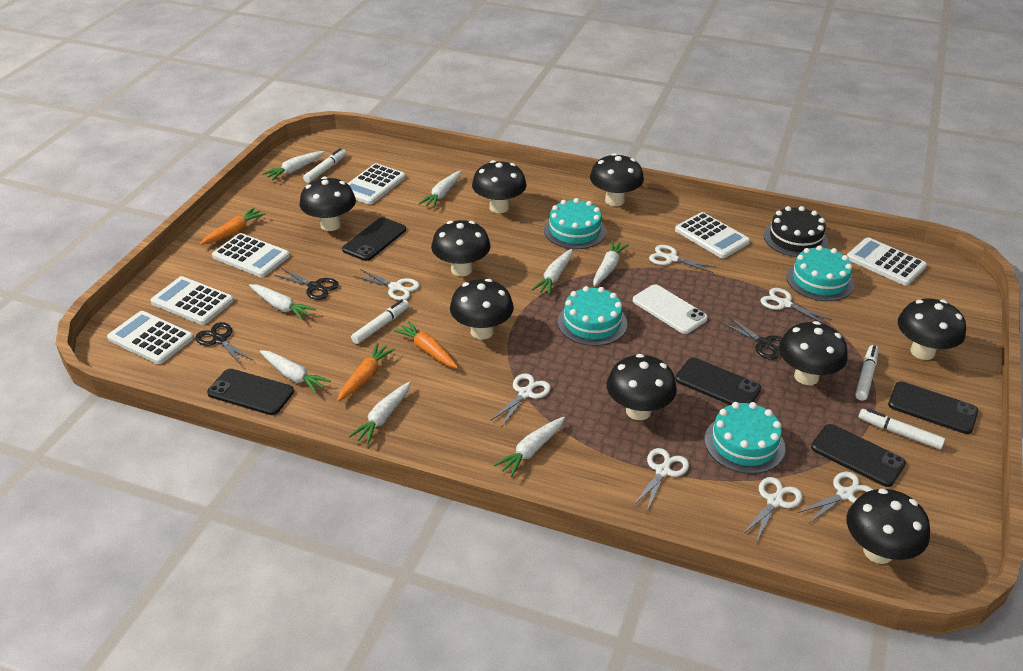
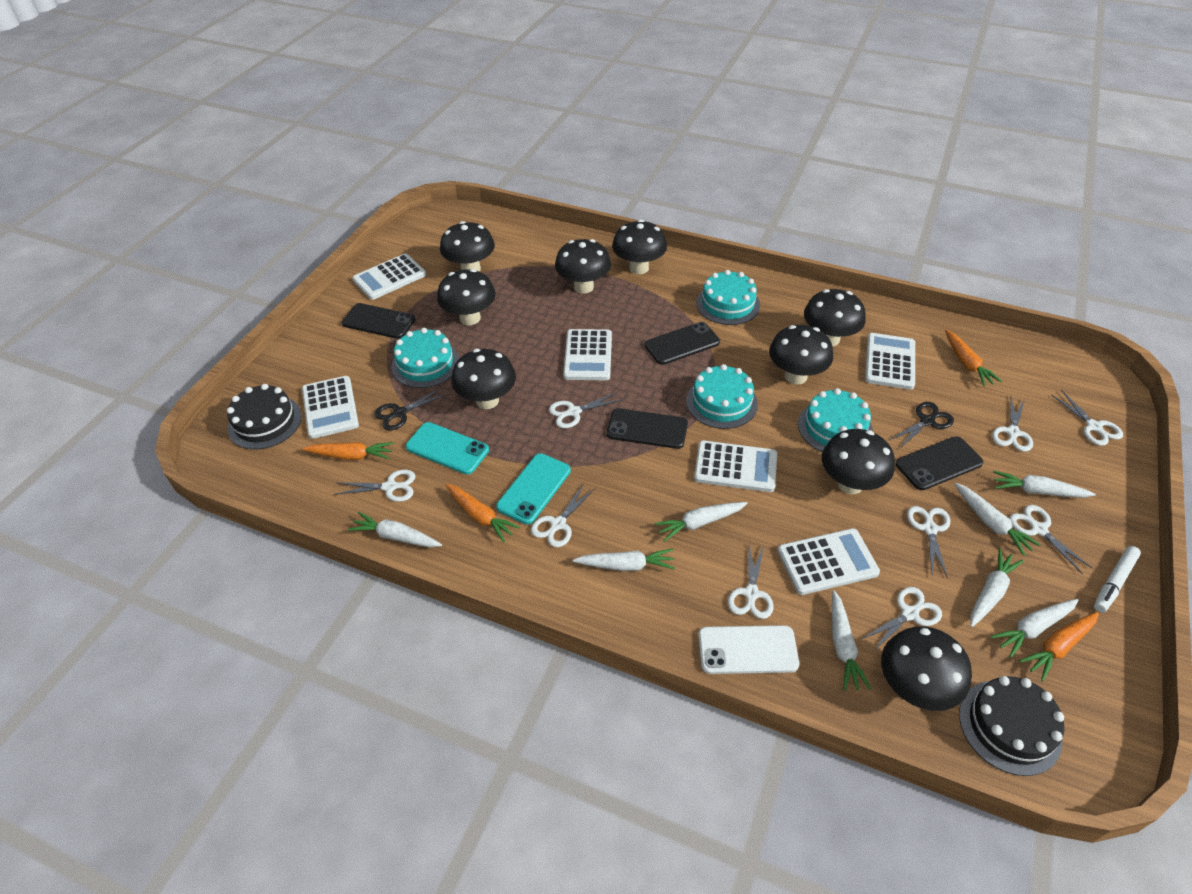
black cake: 1 -> 2
black phone: 5 -> 4
black scissors: 3 -> 2
orange carrot: 3 -> 4
turquoise phone: 0 -> 2
white marker: 4 -> 1
white scissors: 7 -> 9

